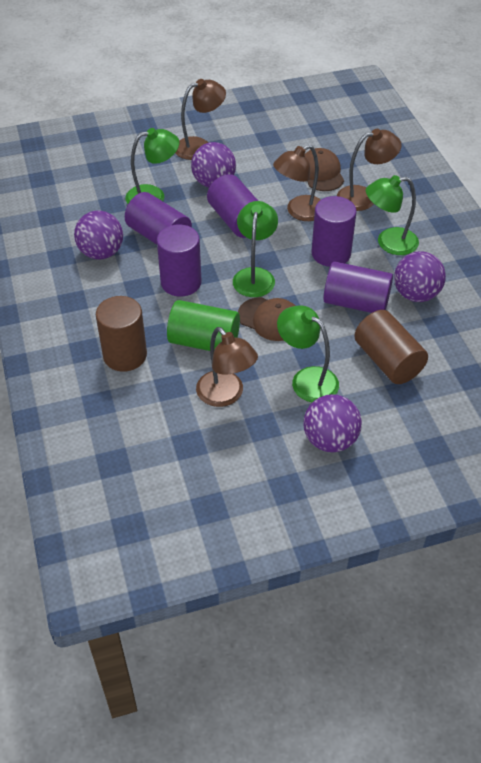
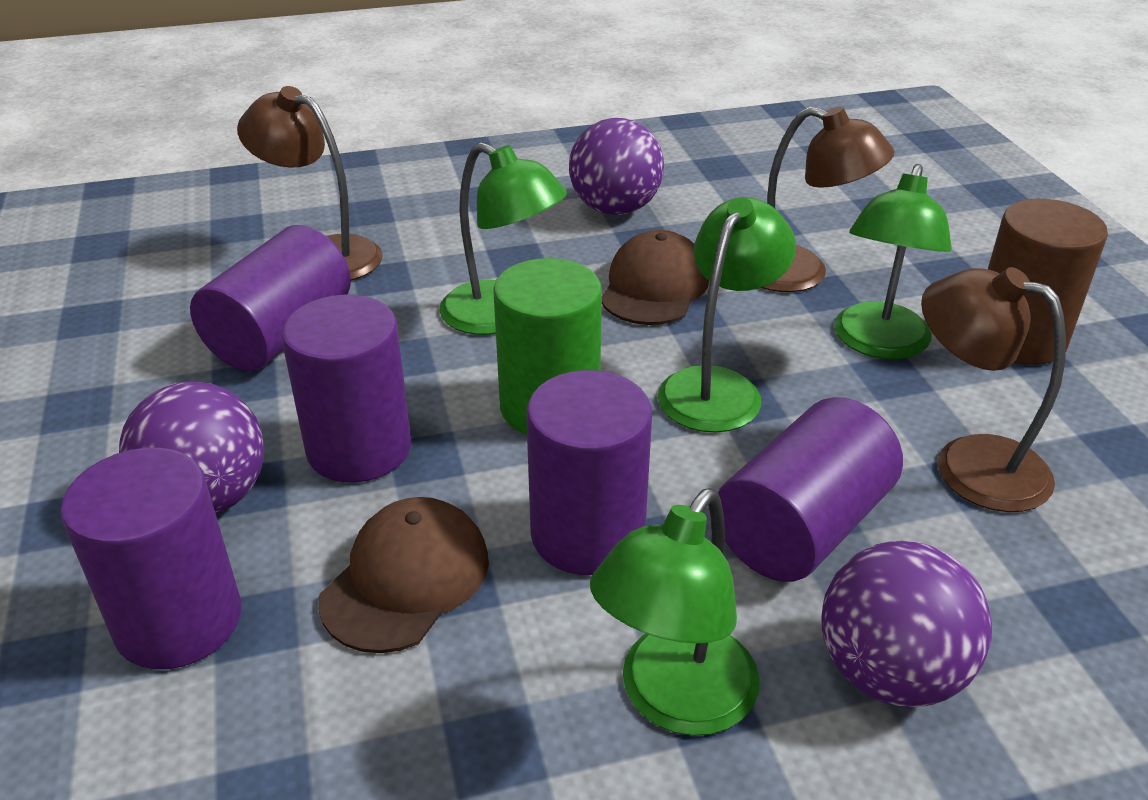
brown cylinder: 2 -> 1
brown lamp: 4 -> 3
purple ball: 4 -> 3

